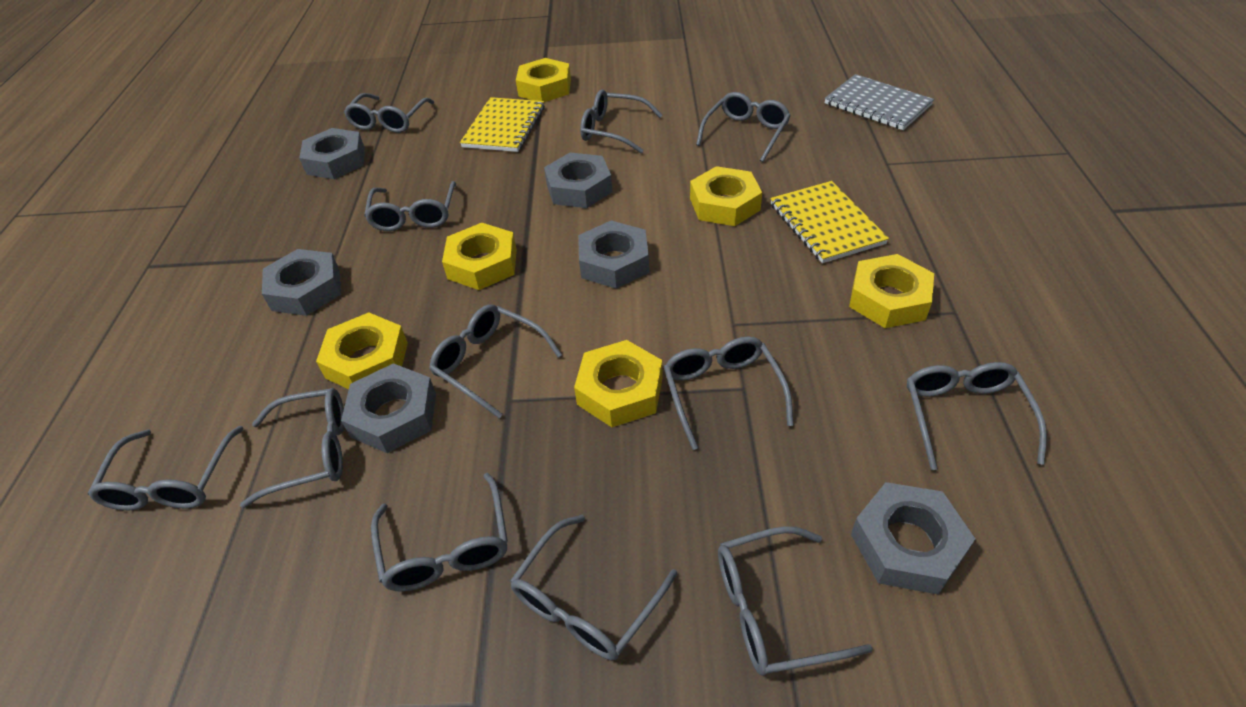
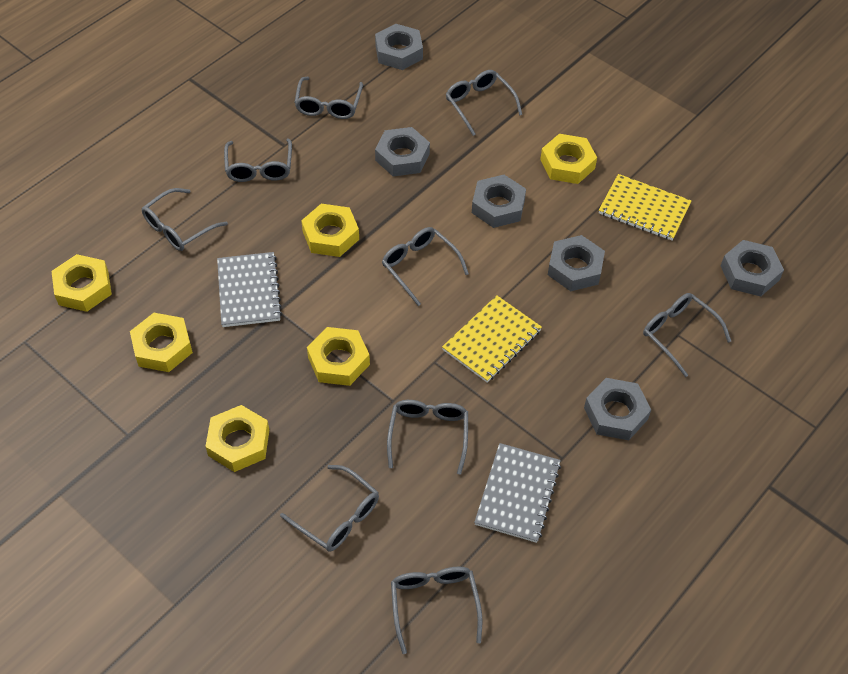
grey glasses: 12 -> 9
grey notebook: 1 -> 2

